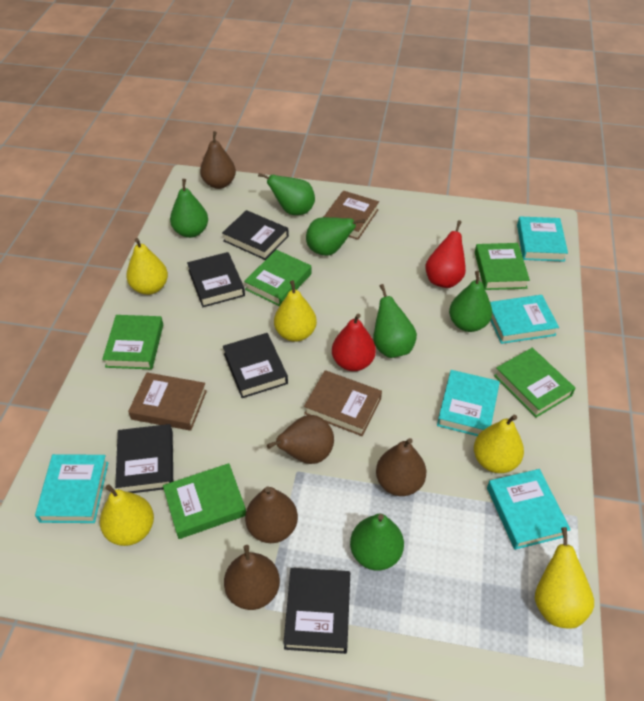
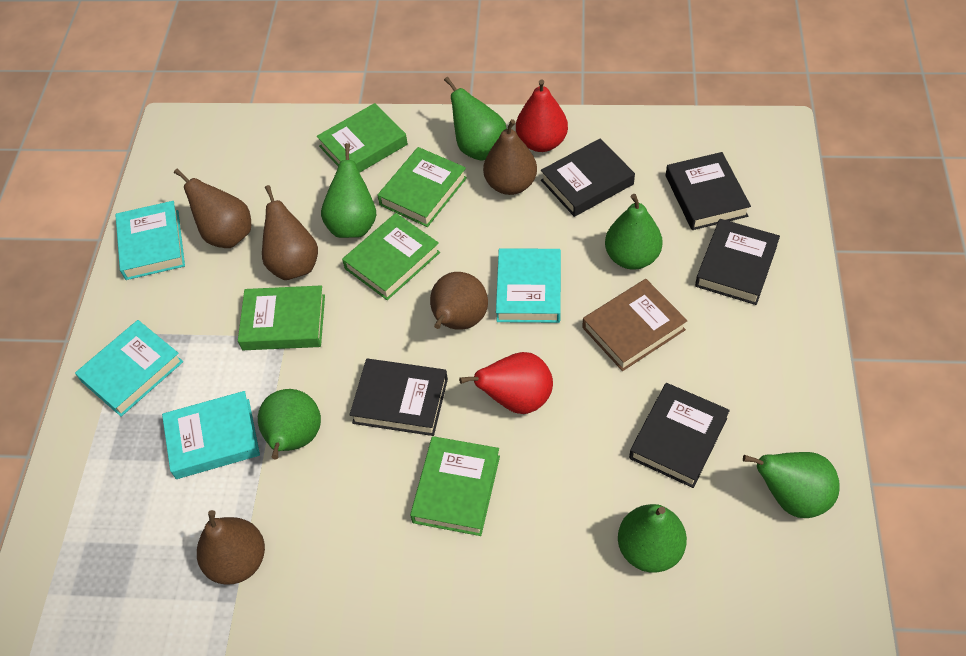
brown book: 3 -> 1
turquoise book: 5 -> 4
yellow pear: 5 -> 0

